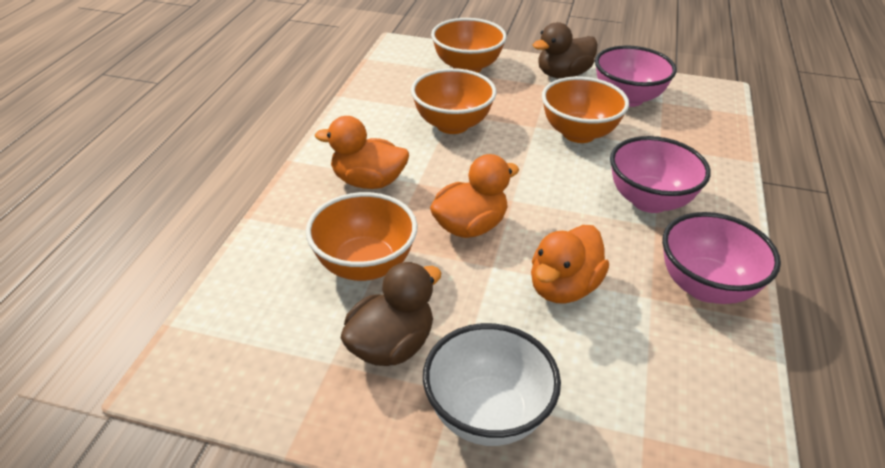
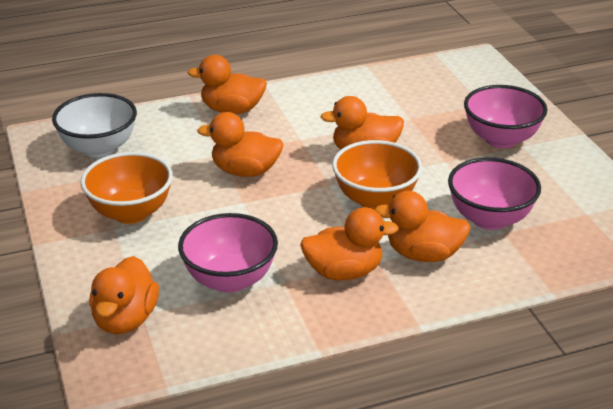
brown duck: 2 -> 0
orange bowl: 4 -> 2
orange duck: 3 -> 6

